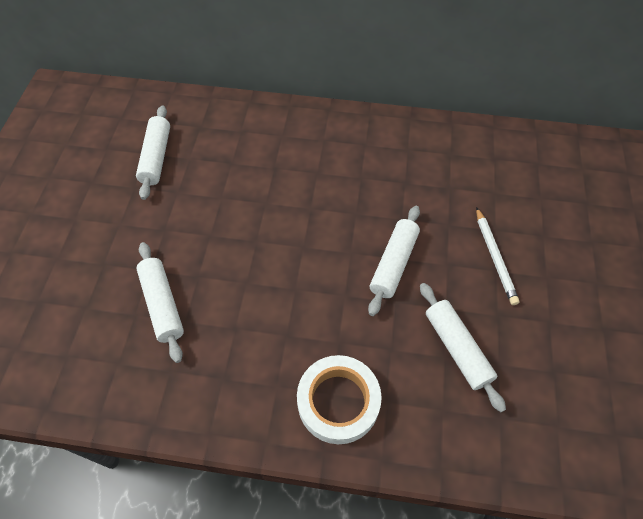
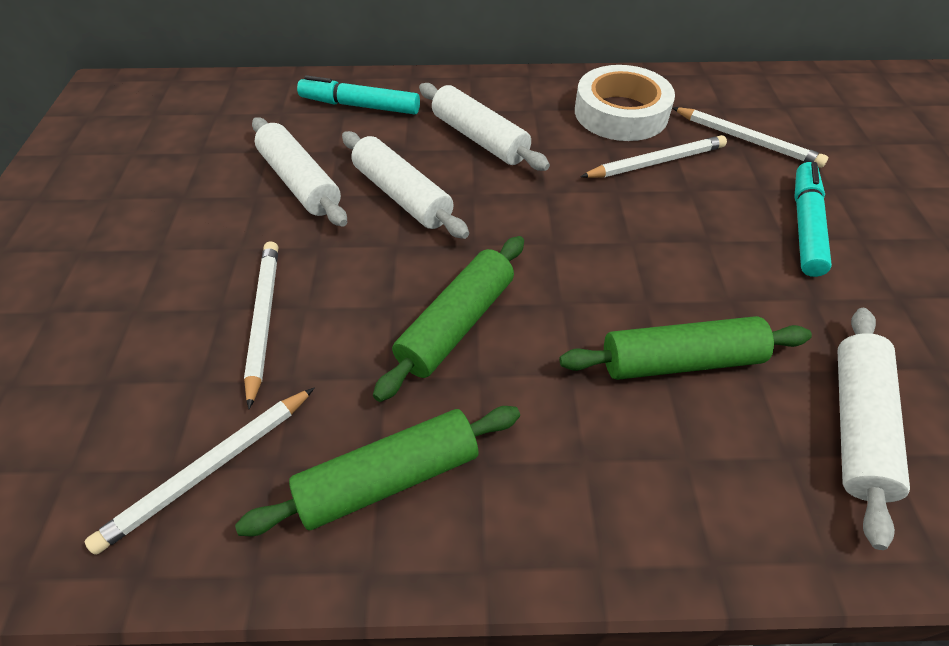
green rolling pin: 0 -> 3
turquoise marker: 0 -> 2
white pencil: 1 -> 4

